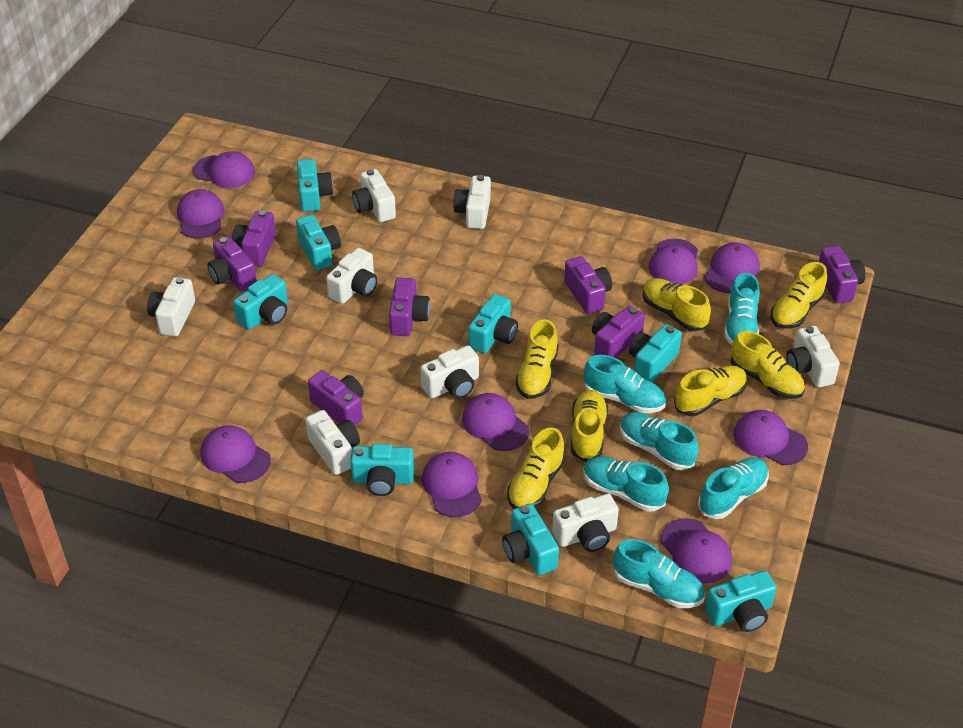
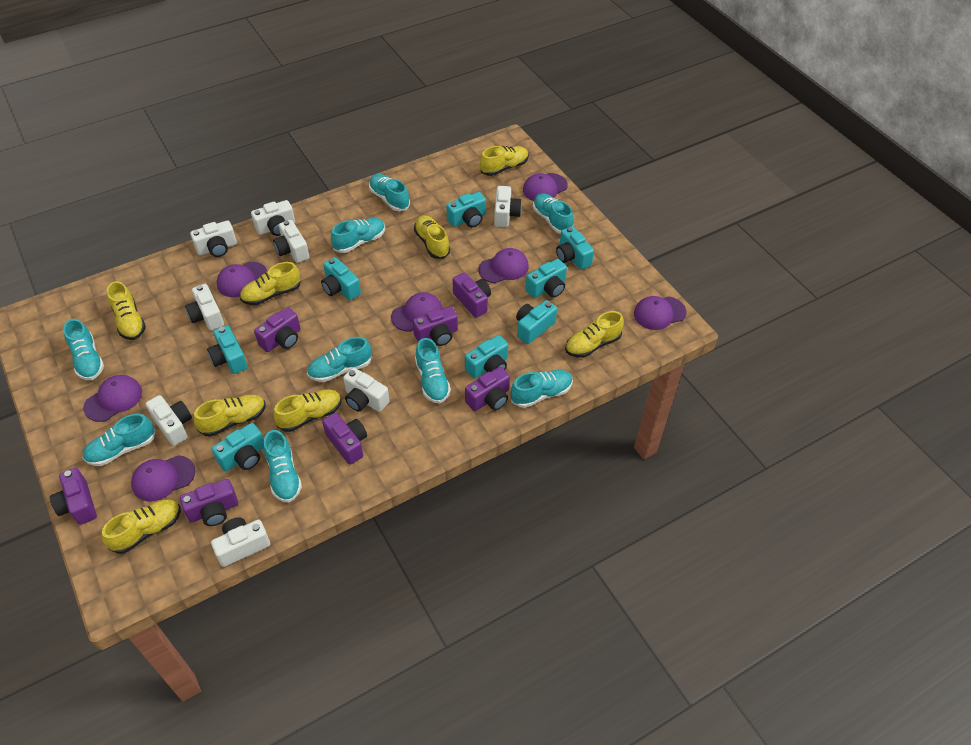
purple cap: 9 -> 7
turquoise shoe: 6 -> 9
yellow shoe: 7 -> 8

